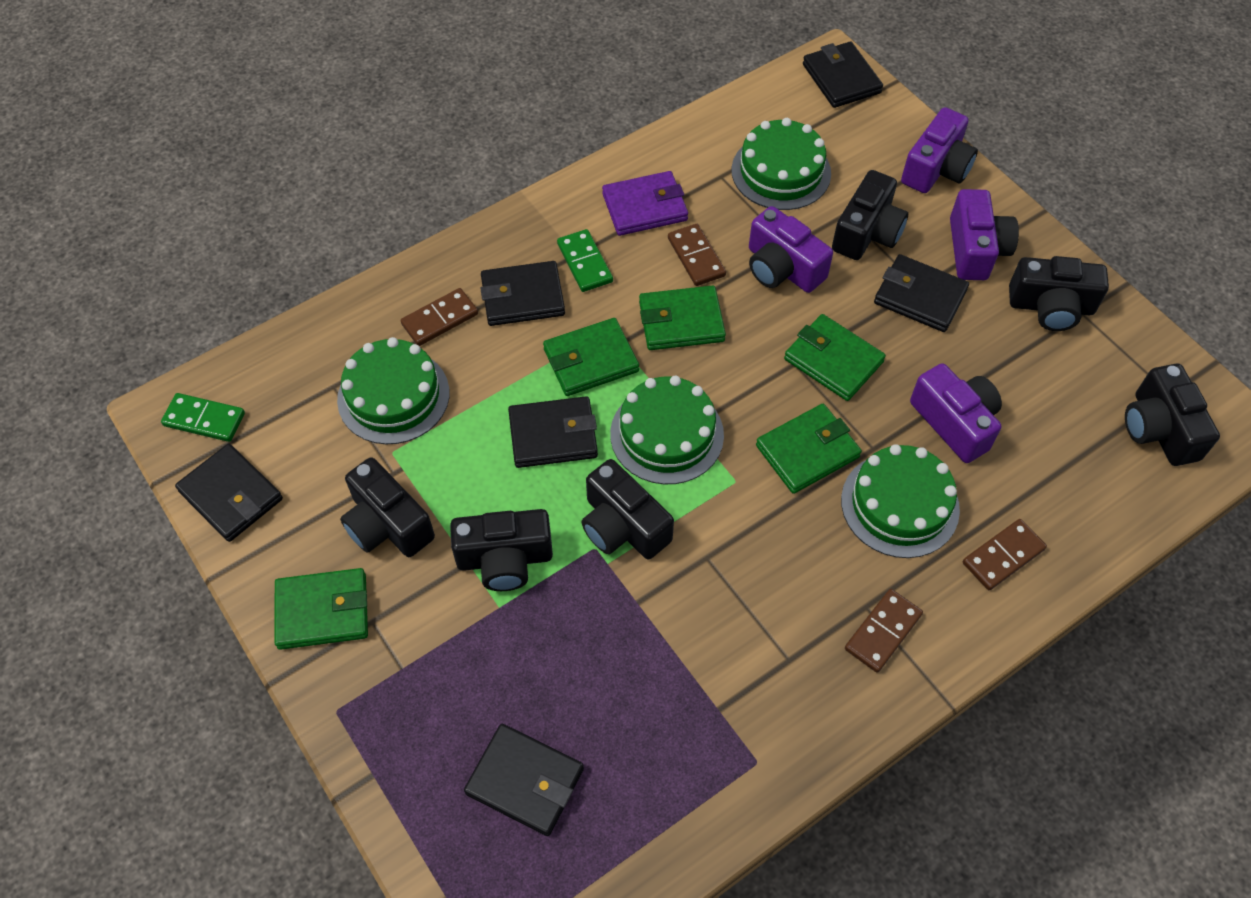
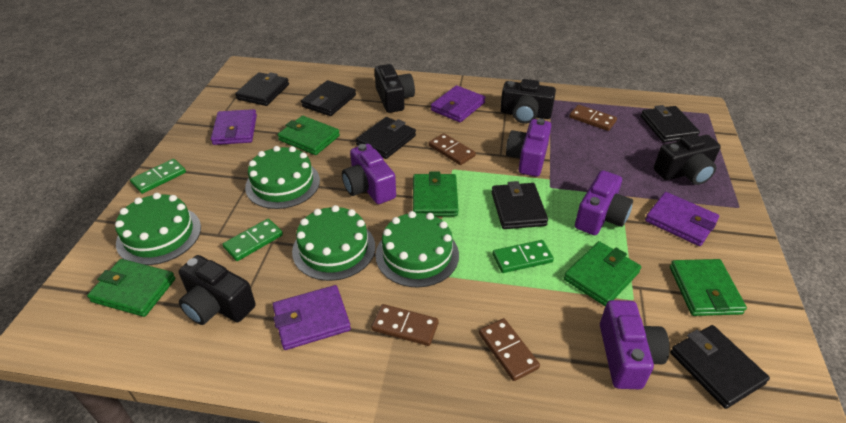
black camera: 6 -> 4
green domino: 2 -> 3
purple wallet: 1 -> 4

